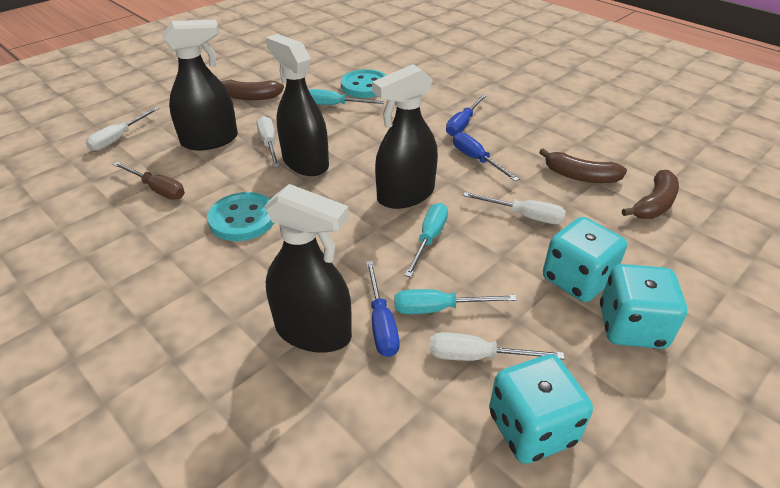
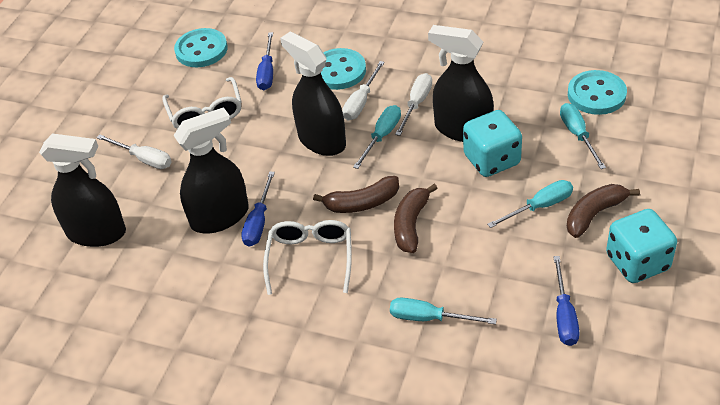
brown screwdriver: 1 -> 0
turquoise button: 2 -> 3
turquoise dice: 3 -> 2
turquoise screwdriver: 3 -> 4
white glasses: 0 -> 2
white screwdriver: 4 -> 3

